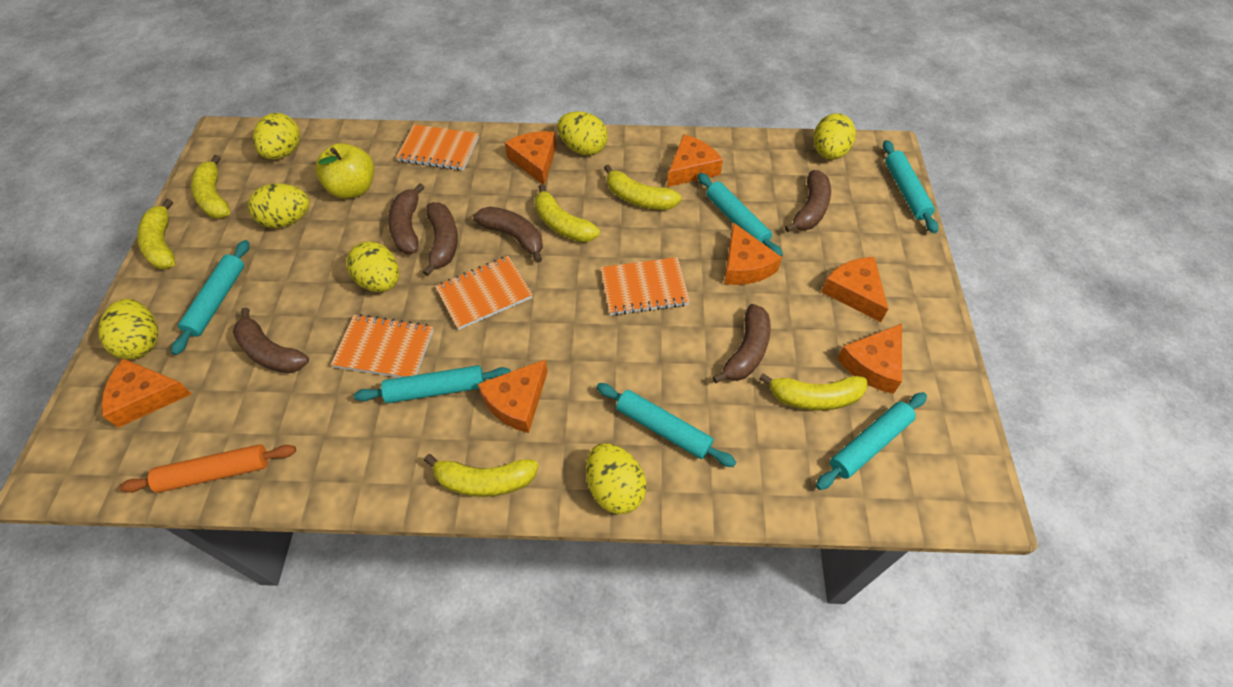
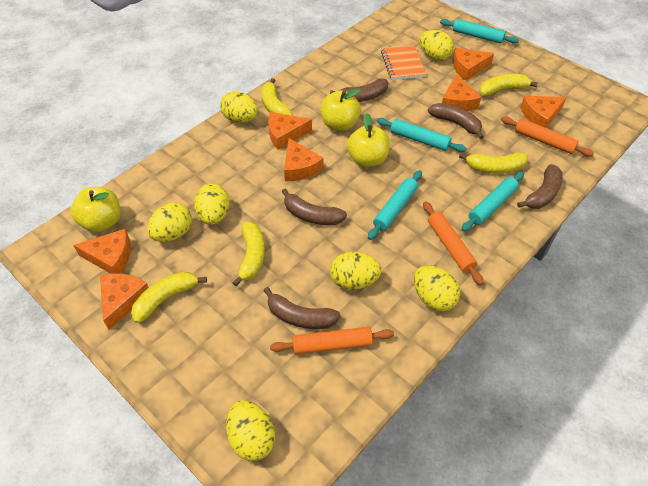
brown banana: 6 -> 5
orange notebook: 4 -> 1
orange rolling pin: 1 -> 3
turquoise rolling pin: 6 -> 4
yellow apple: 1 -> 3
yellow banana: 6 -> 5

